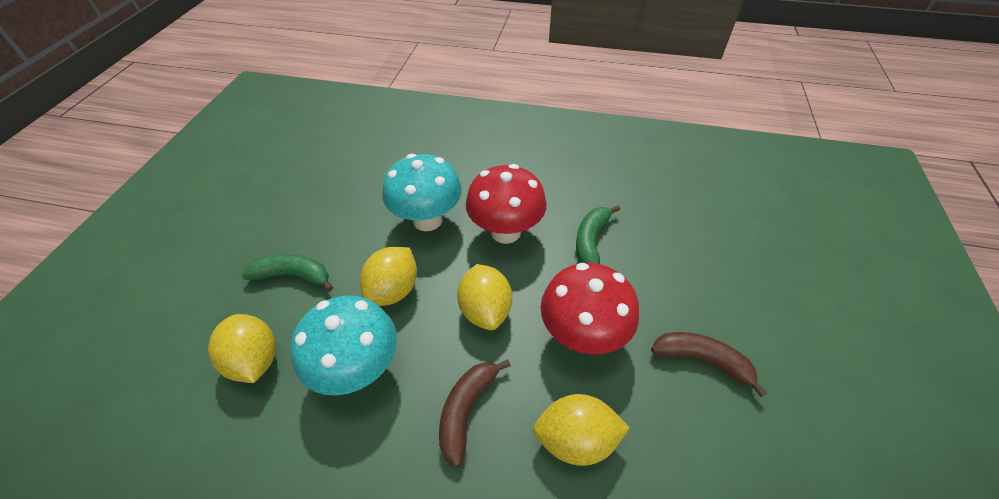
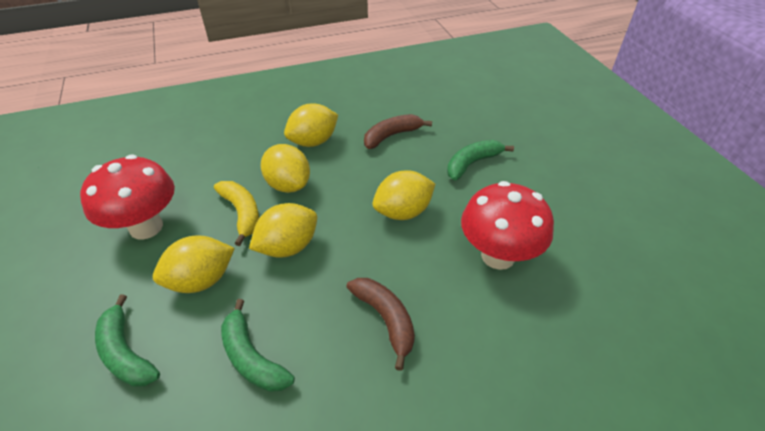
green banana: 2 -> 3
turquoise mushroom: 2 -> 0
yellow banana: 0 -> 1
yellow lemon: 4 -> 5

